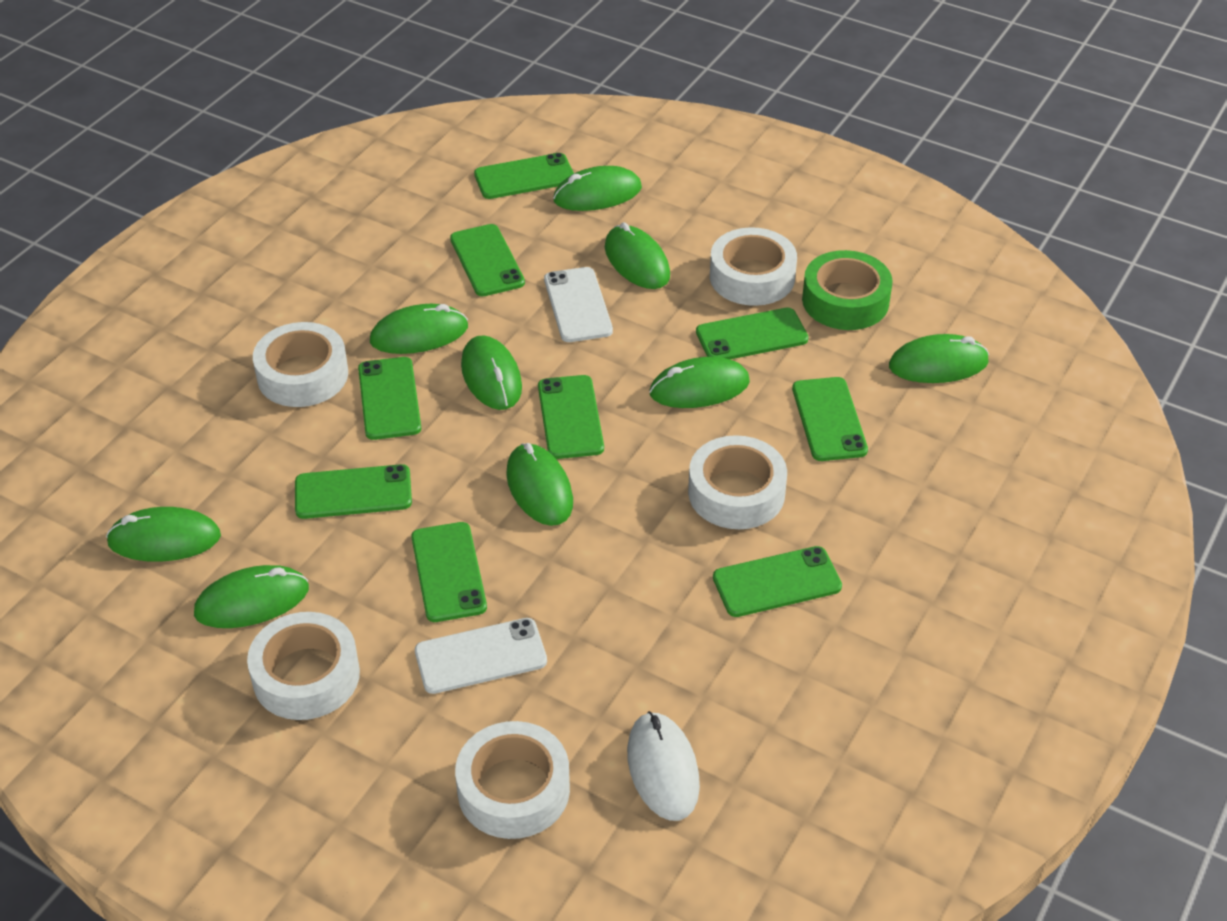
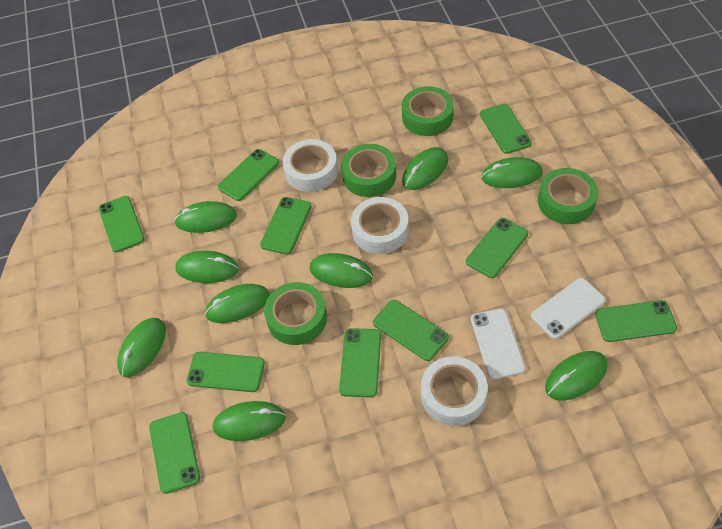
green phone: 9 -> 10
green tape: 1 -> 4
white mouse: 1 -> 0
white tape: 5 -> 3

